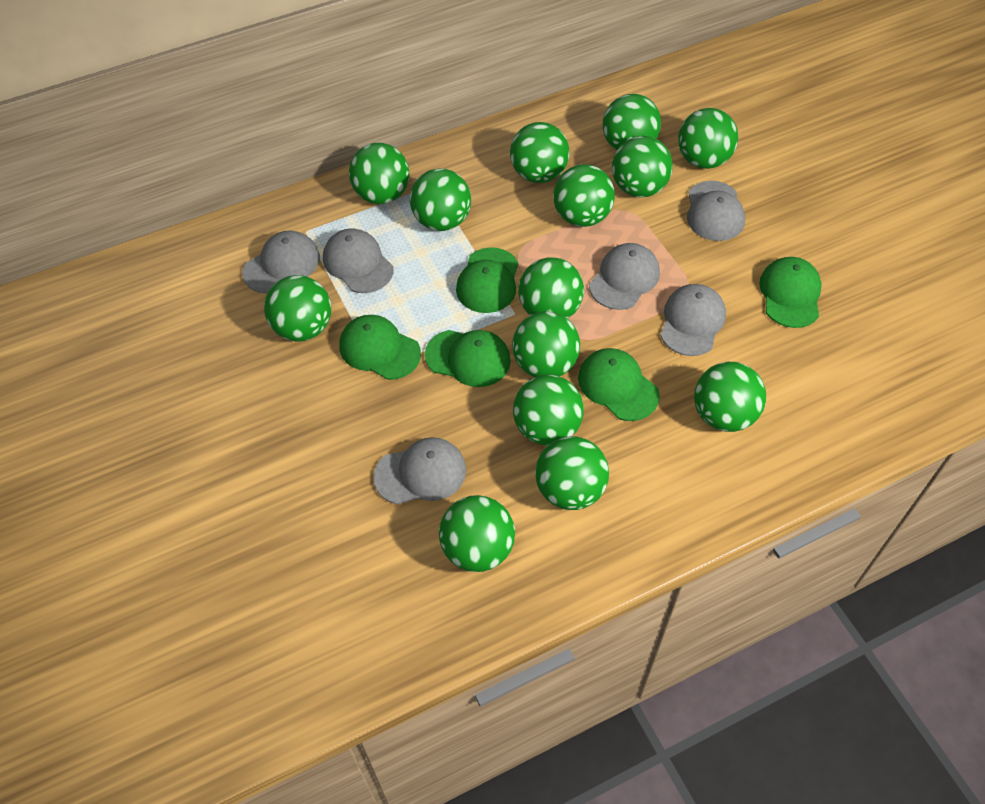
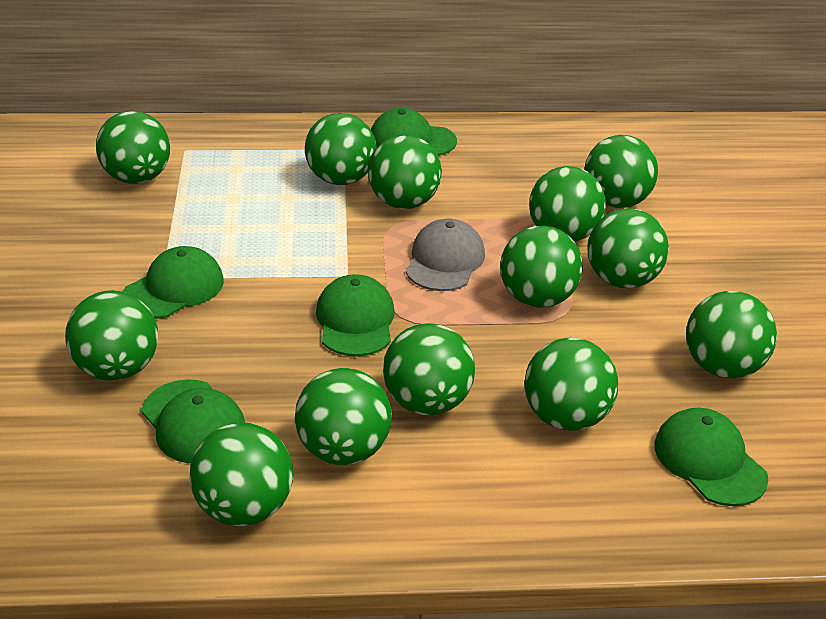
green ball: 14 -> 13
grey cap: 6 -> 1

